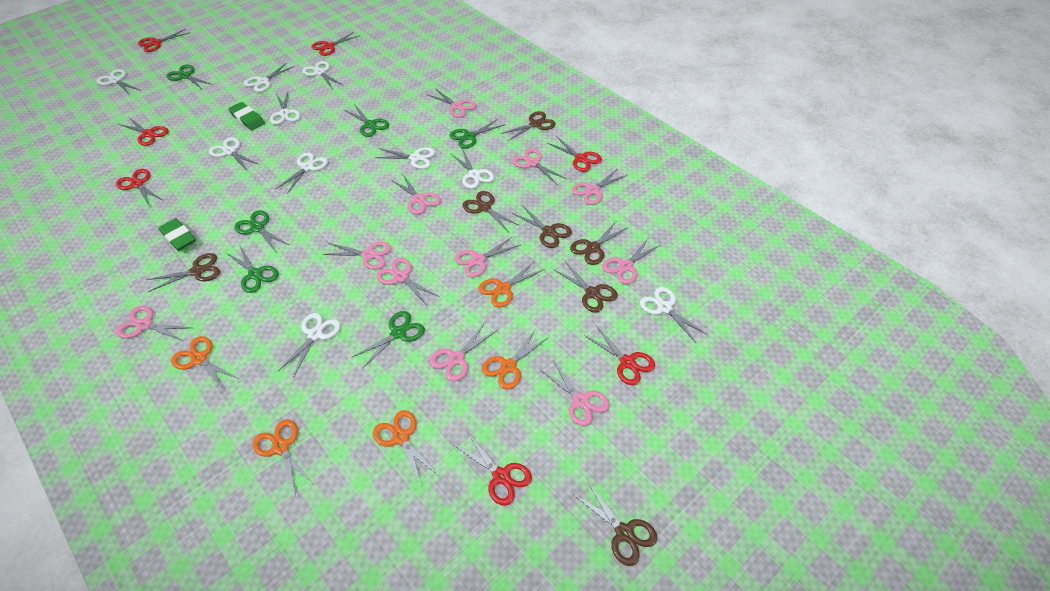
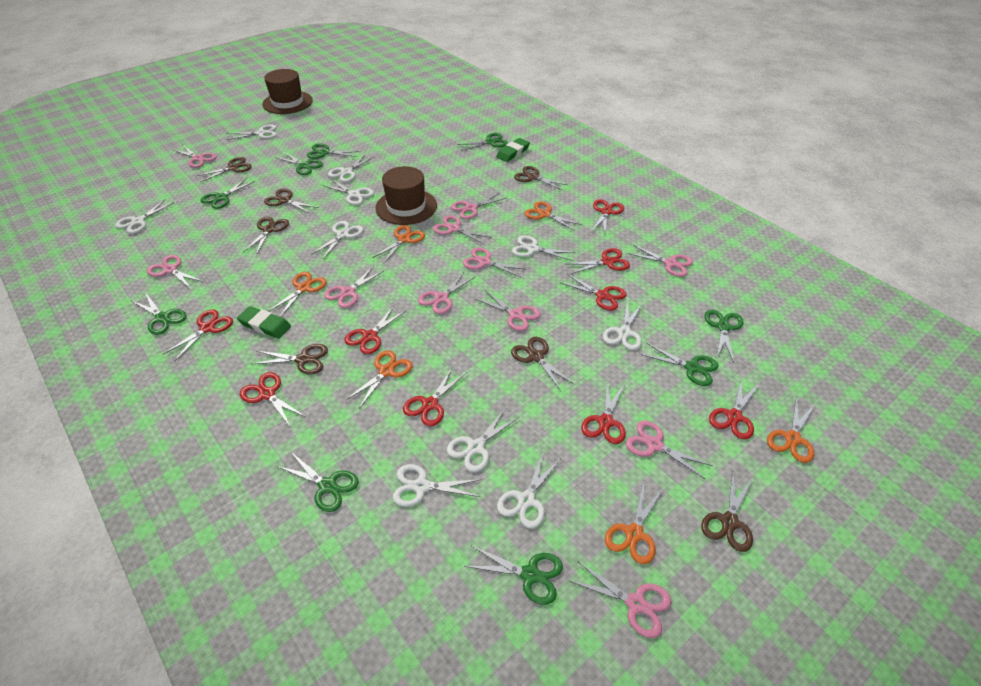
brown hat: 0 -> 2
green scissors: 6 -> 9
orange scissors: 5 -> 6
red scissors: 7 -> 9

